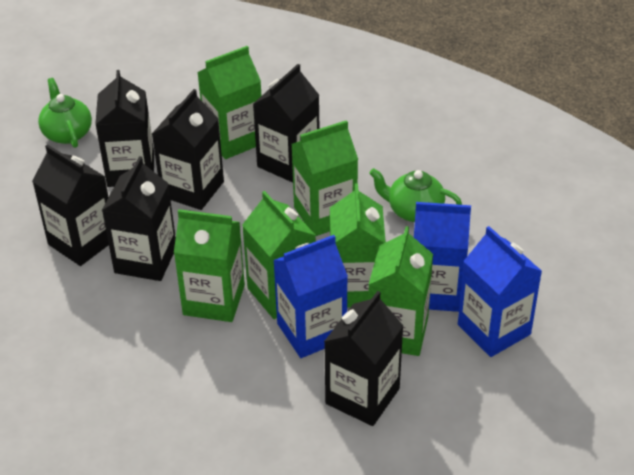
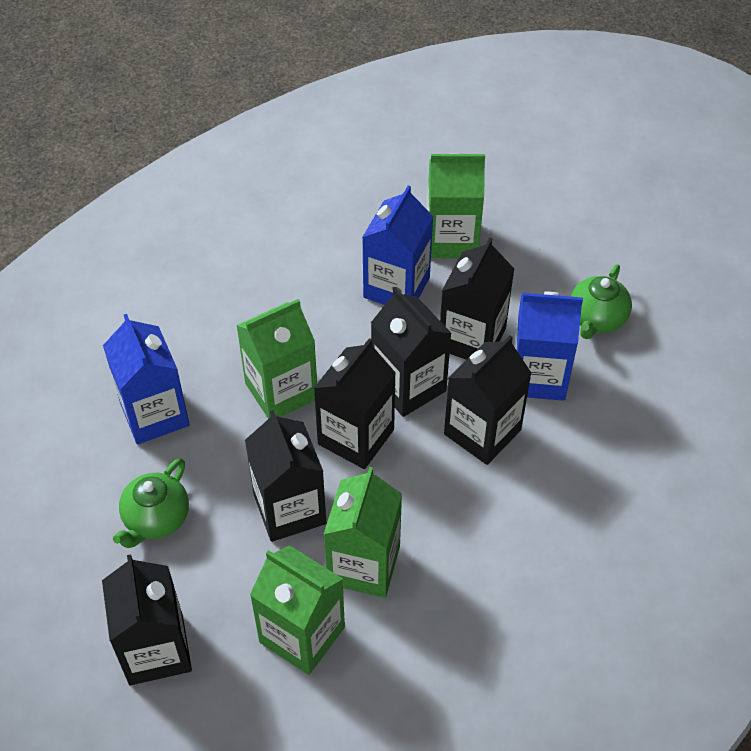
green carton: 6 -> 4

